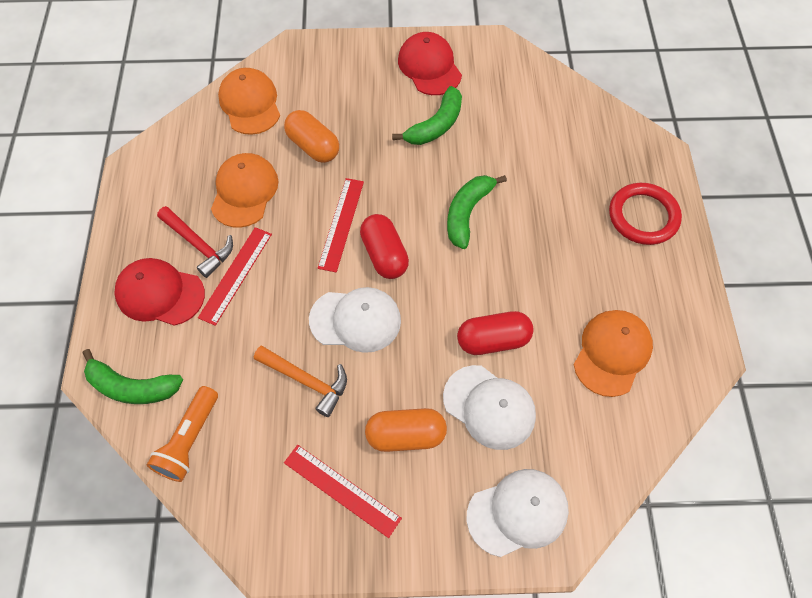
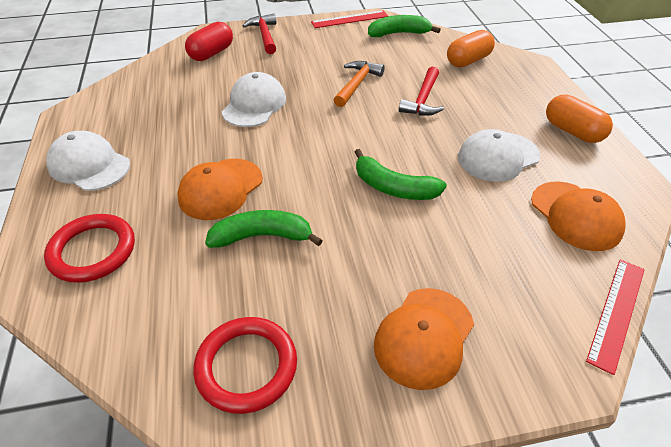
orange flashlight: 1 -> 0
red cap: 2 -> 0
red capsule: 2 -> 1
red hammer: 1 -> 2
red ring: 1 -> 2
red ruler: 3 -> 2

